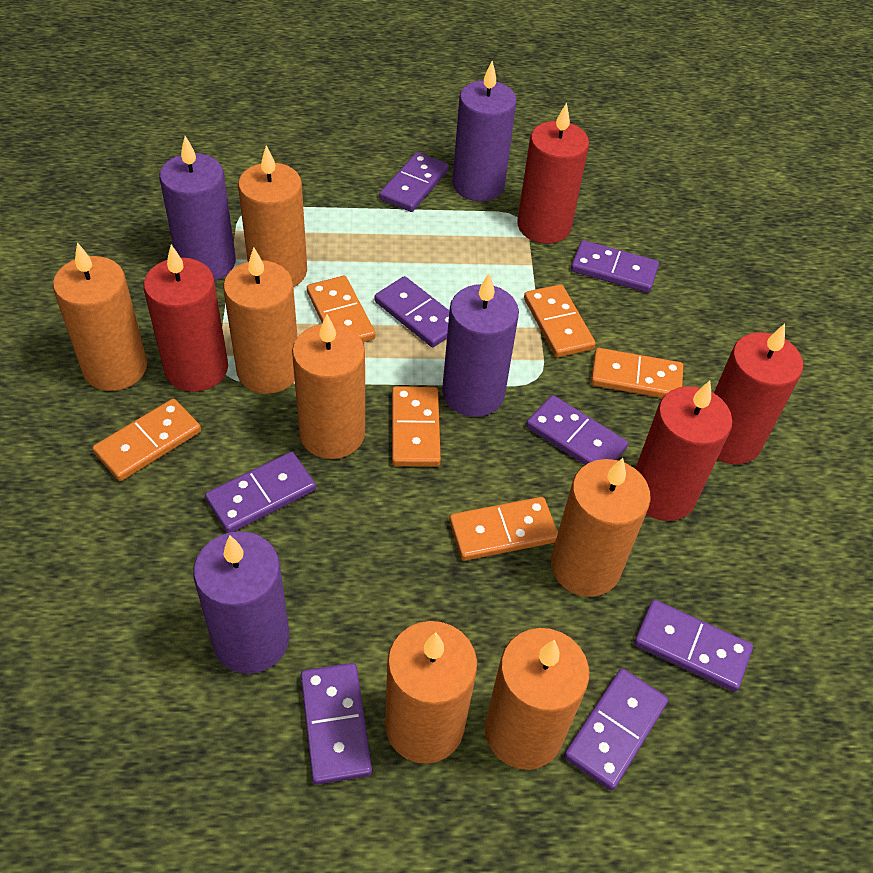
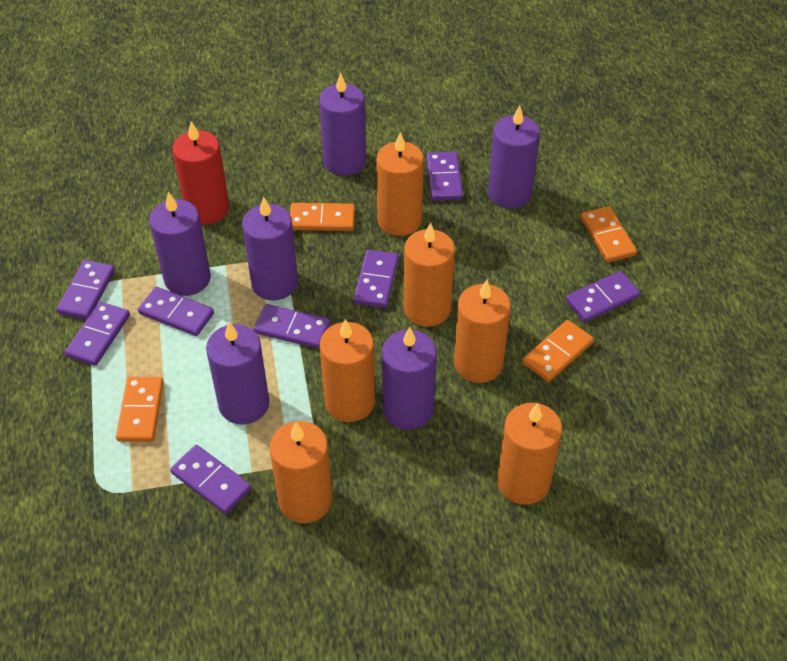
orange candle: 7 -> 6
orange domino: 6 -> 4
purple candle: 4 -> 6
red candle: 4 -> 1

